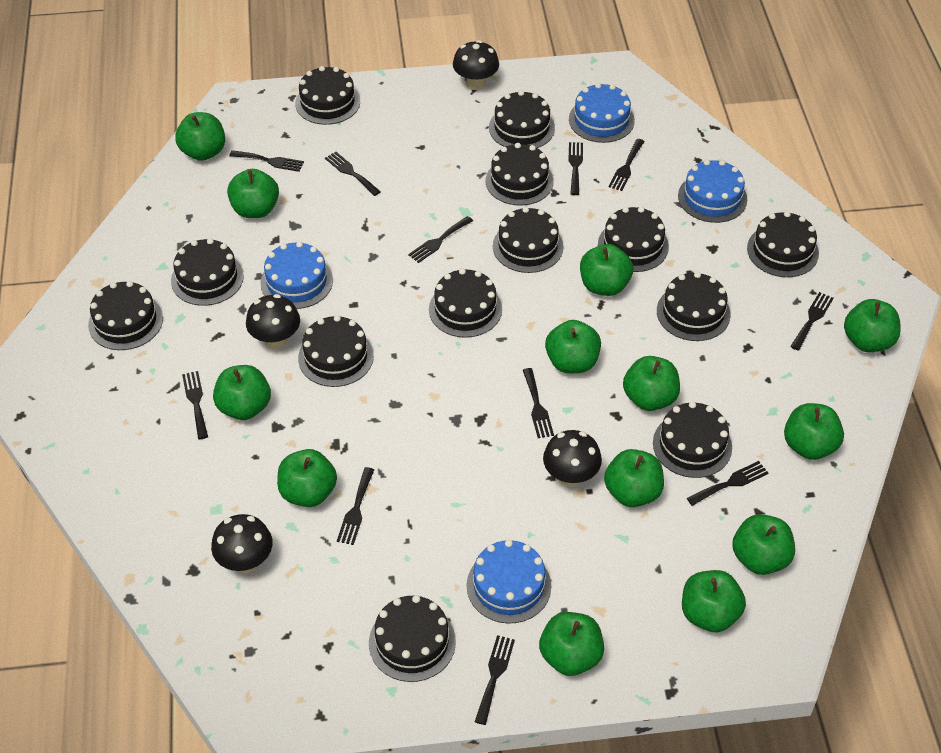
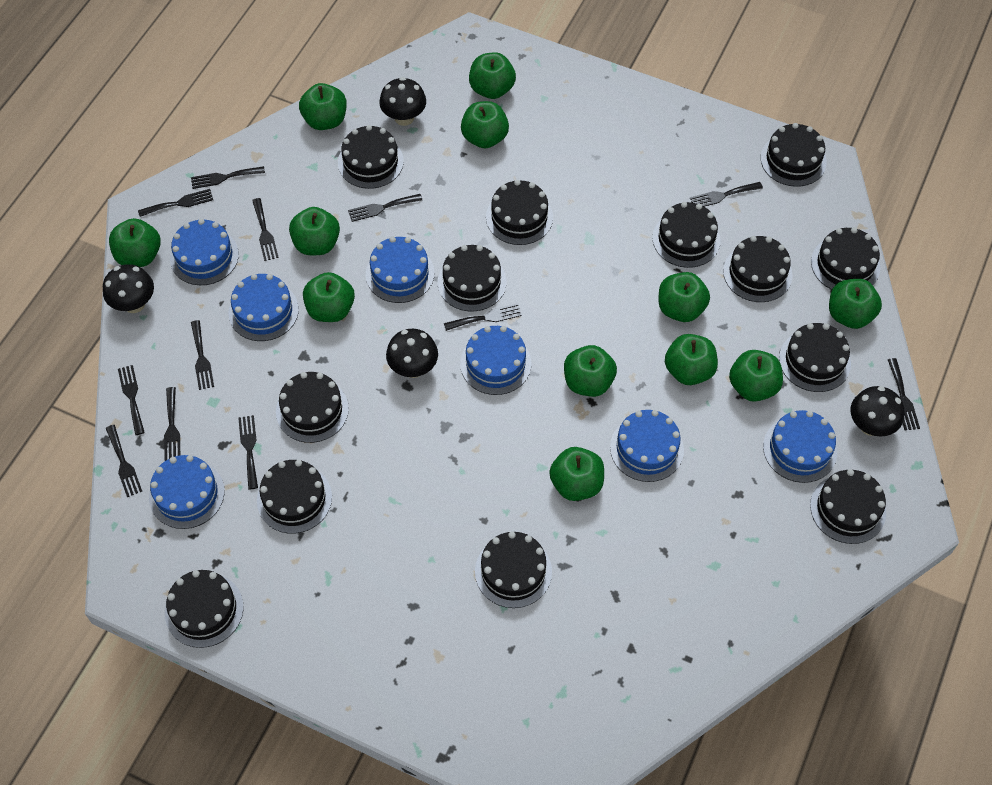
black fork: 11 -> 12
blue cake: 4 -> 7
green apple: 13 -> 12

